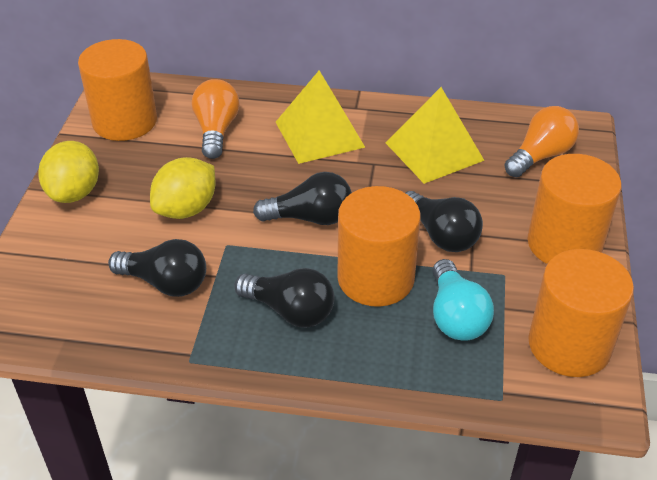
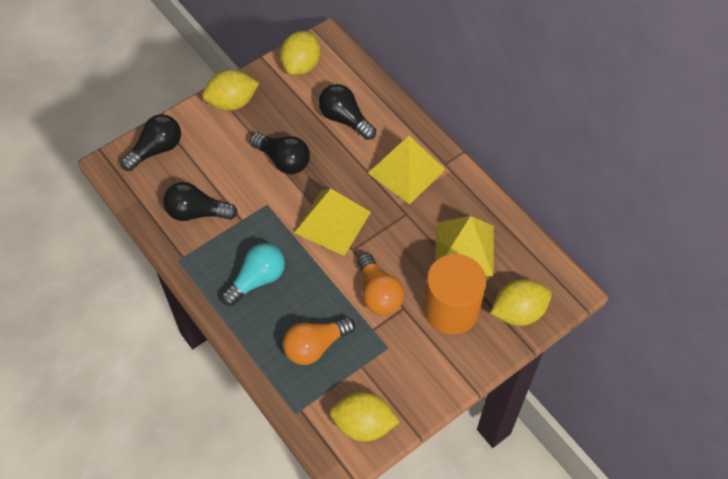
orange cylinder: 4 -> 1
yellow lemon: 2 -> 4
yellow pyramid: 2 -> 3

